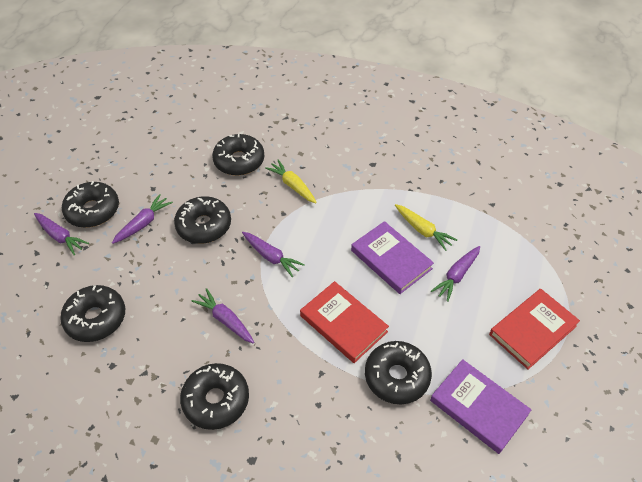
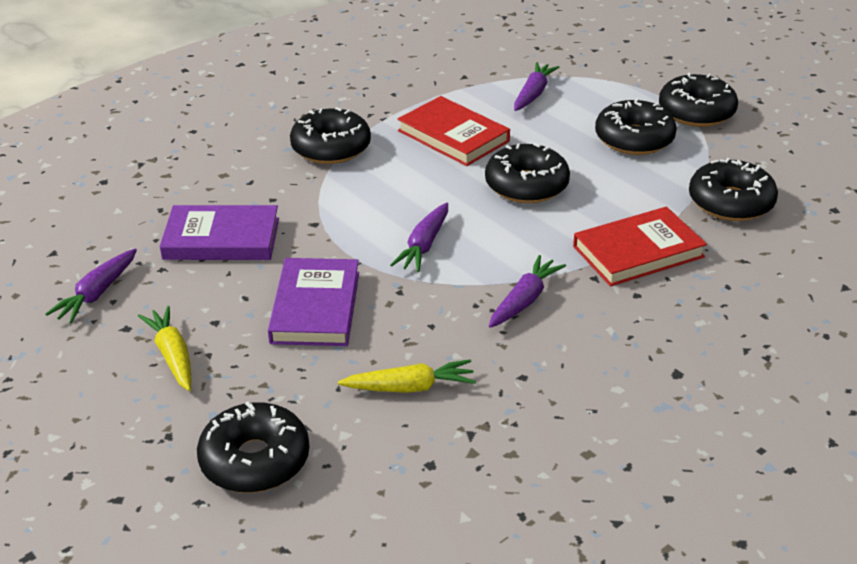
purple carrot: 5 -> 4

